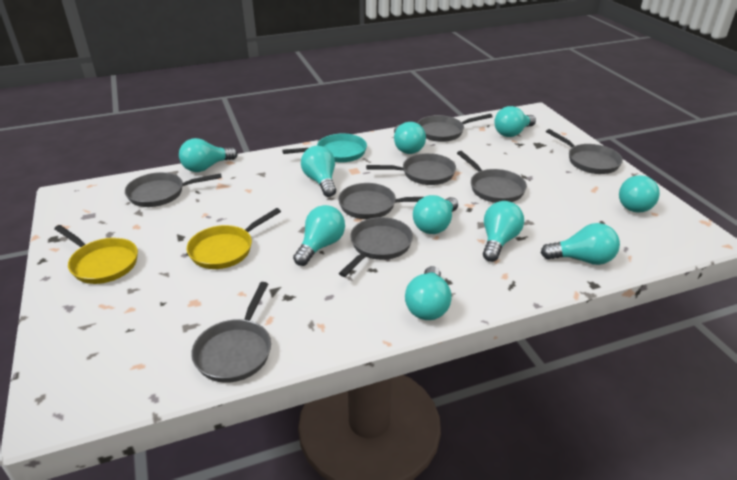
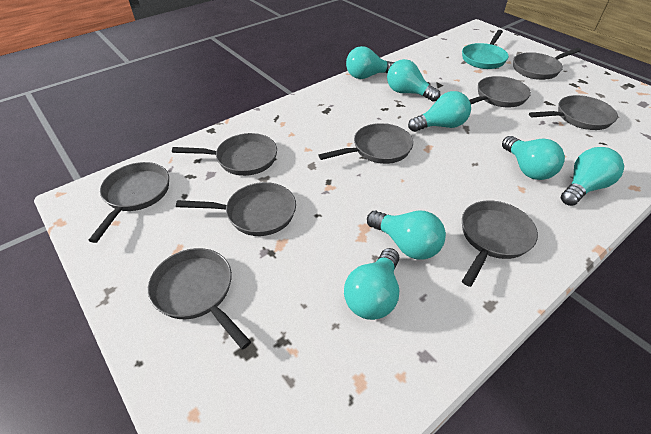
grey pan: 8 -> 9
turquoise light bulb: 10 -> 7
yellow pan: 2 -> 0

